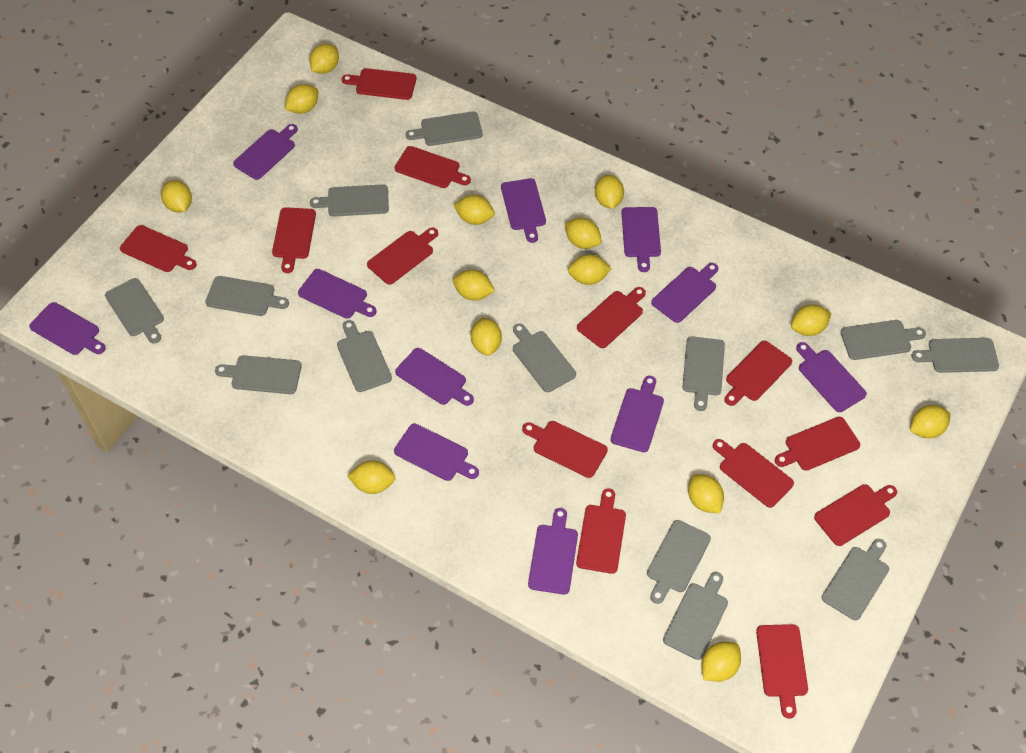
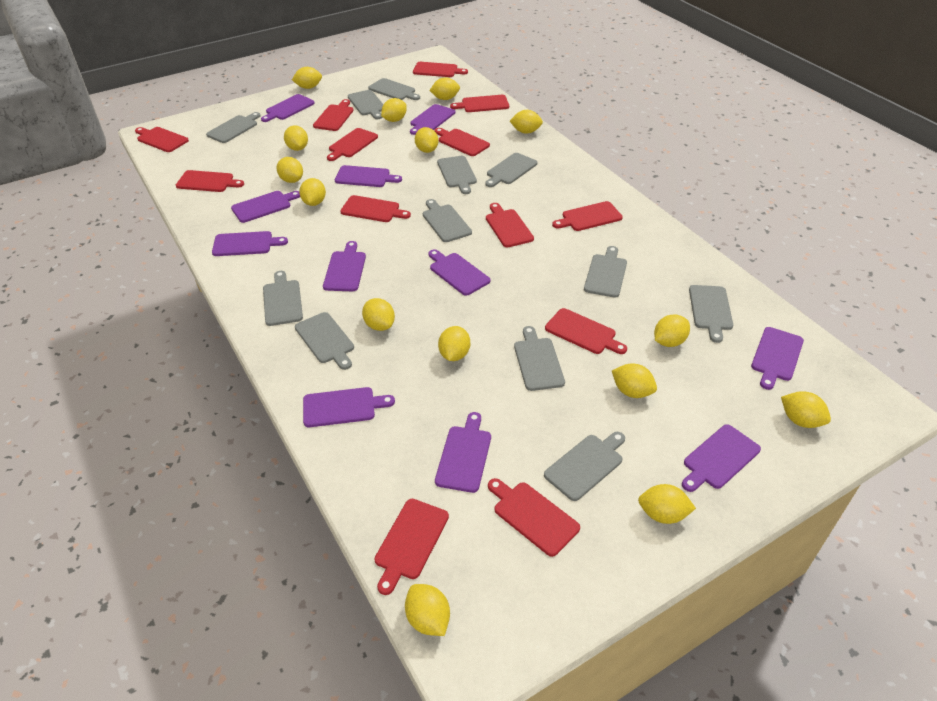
grey cutting board: 13 -> 12
yellow lemon: 14 -> 15

